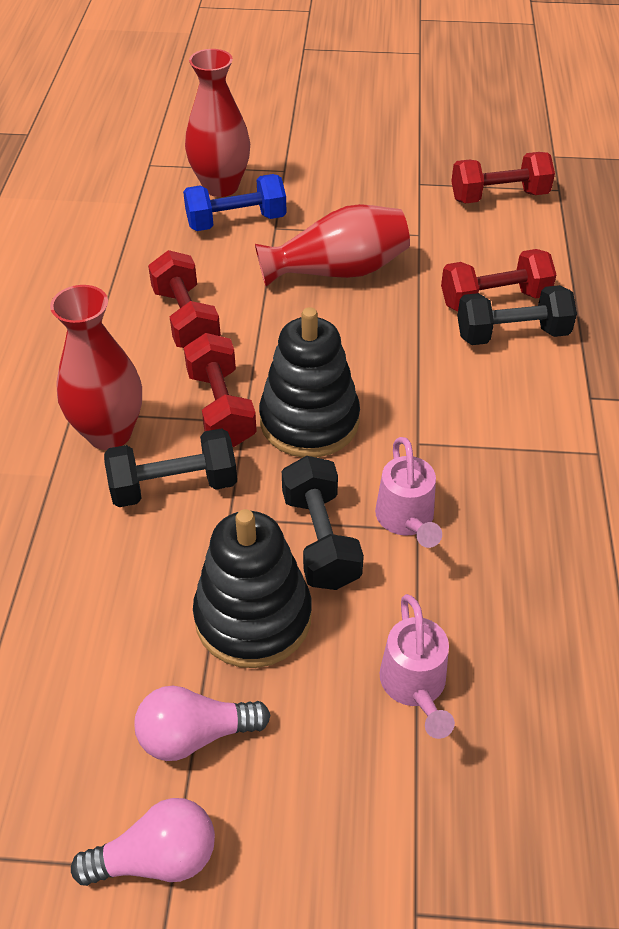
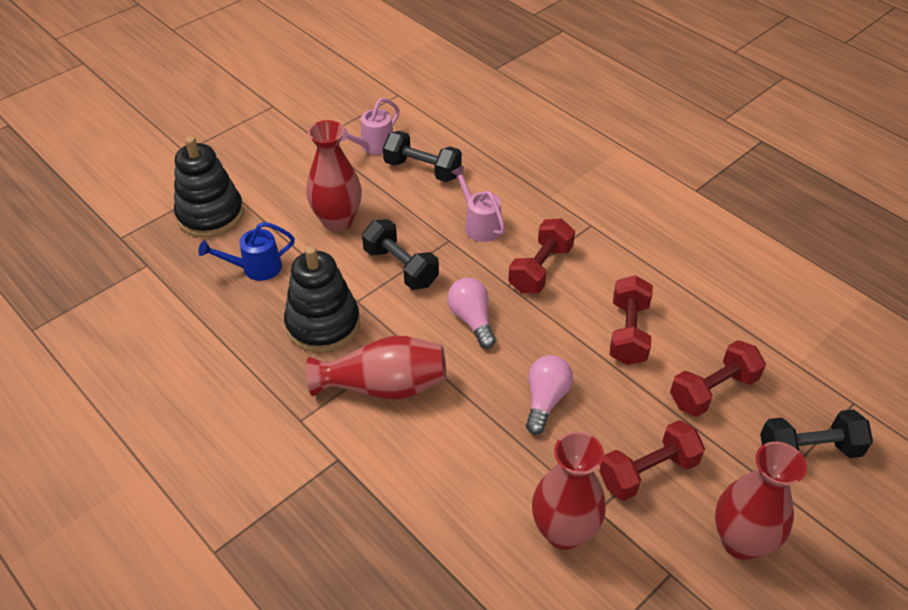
blue dumbbell: 1 -> 0
blue watering can: 0 -> 1
red vase: 3 -> 4

